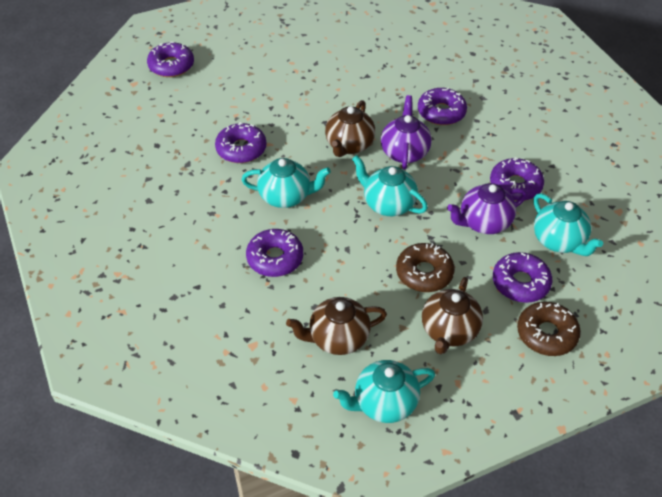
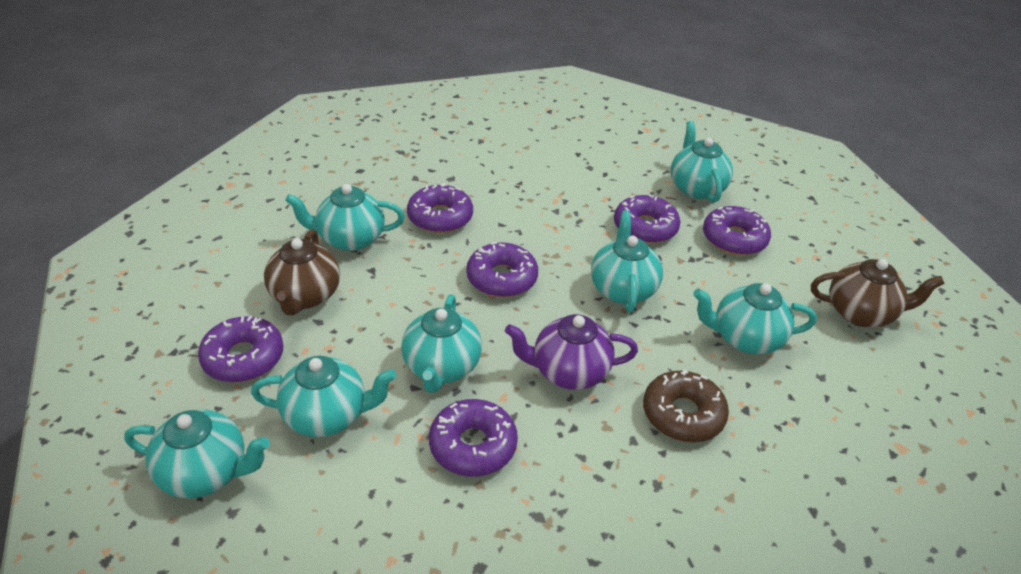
brown donut: 2 -> 1
brown teapot: 3 -> 2
purple teapot: 2 -> 1
turquoise teapot: 4 -> 7

